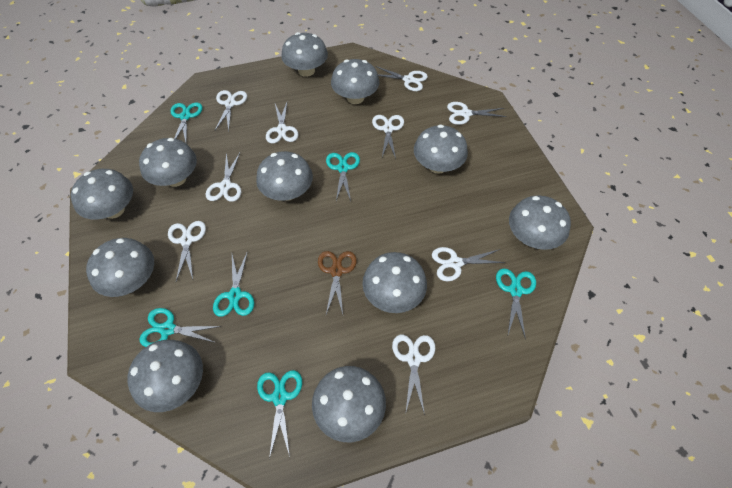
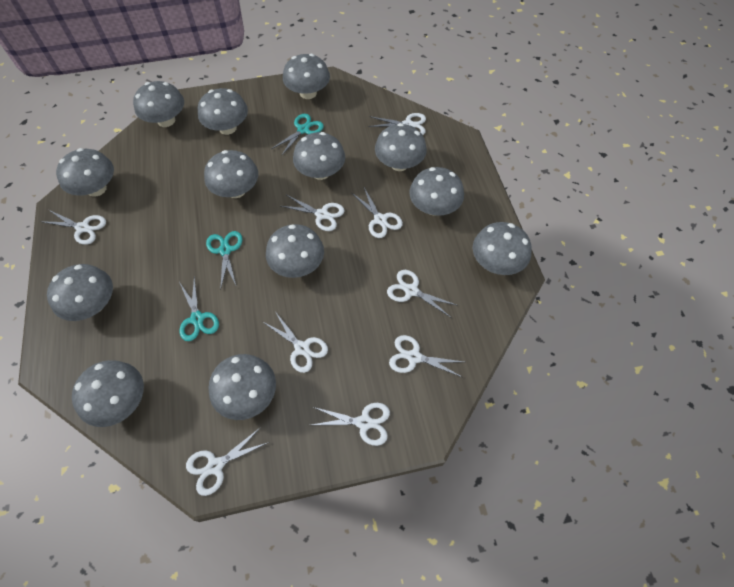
brown scissors: 1 -> 0
grey mushroom: 11 -> 13
turquoise scissors: 6 -> 3

